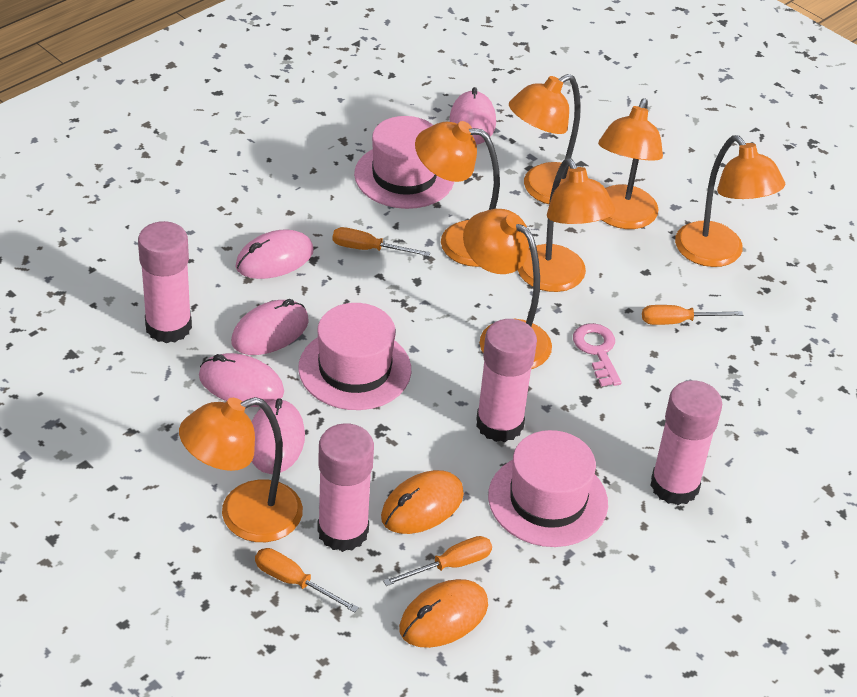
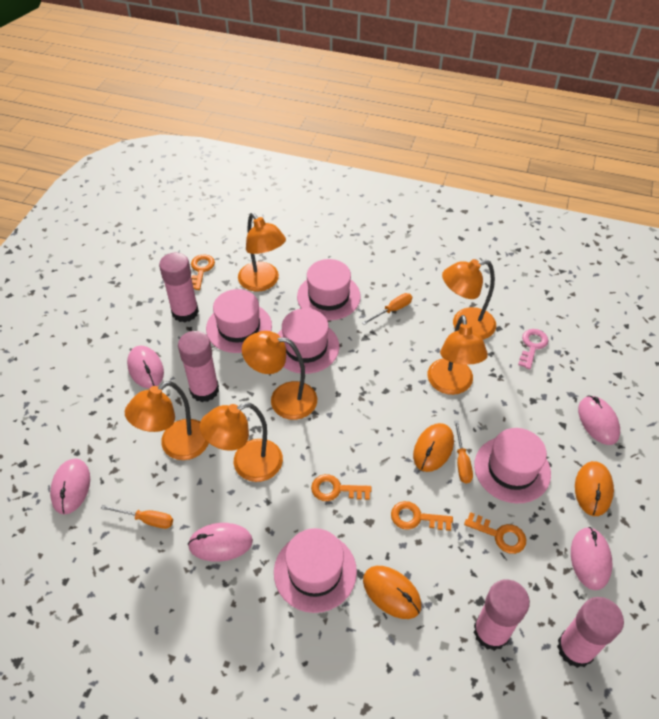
orange key: 0 -> 4
orange lamp: 7 -> 6
orange mouse: 2 -> 3
orange screwdriver: 4 -> 3
pink hat: 3 -> 5

